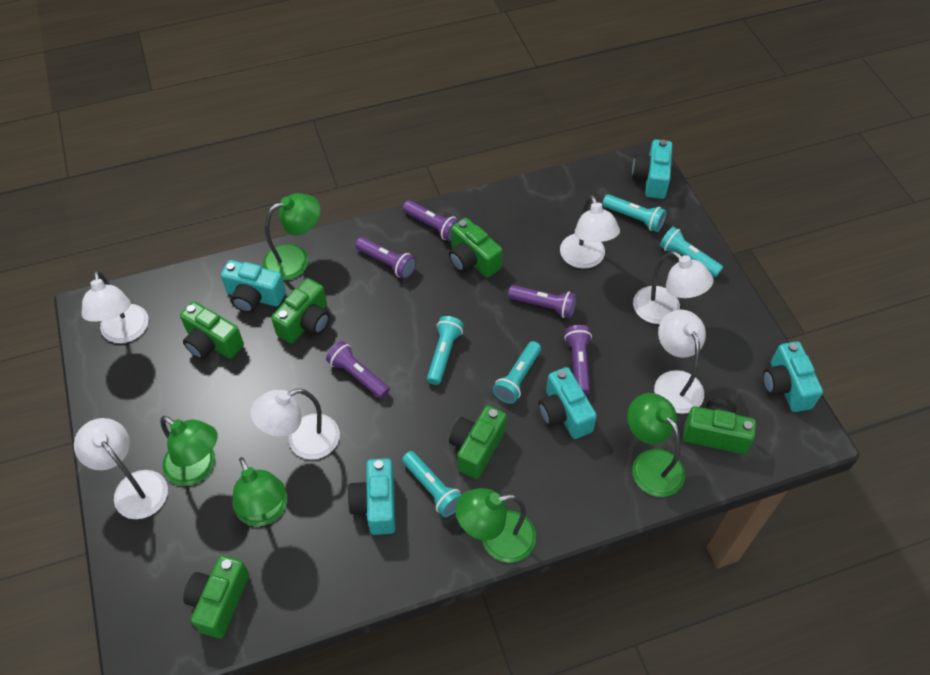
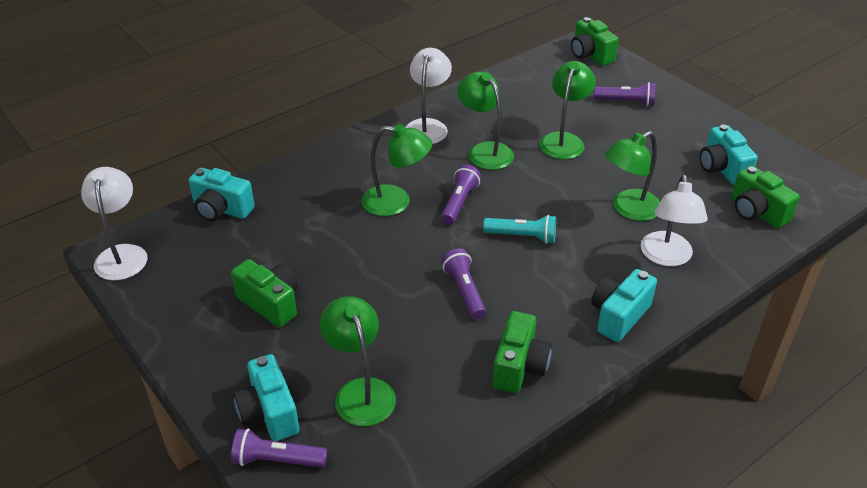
green camera: 6 -> 4
purple flashlight: 5 -> 4
turquoise camera: 5 -> 4
turquoise flashlight: 5 -> 1
white lamp: 6 -> 3

